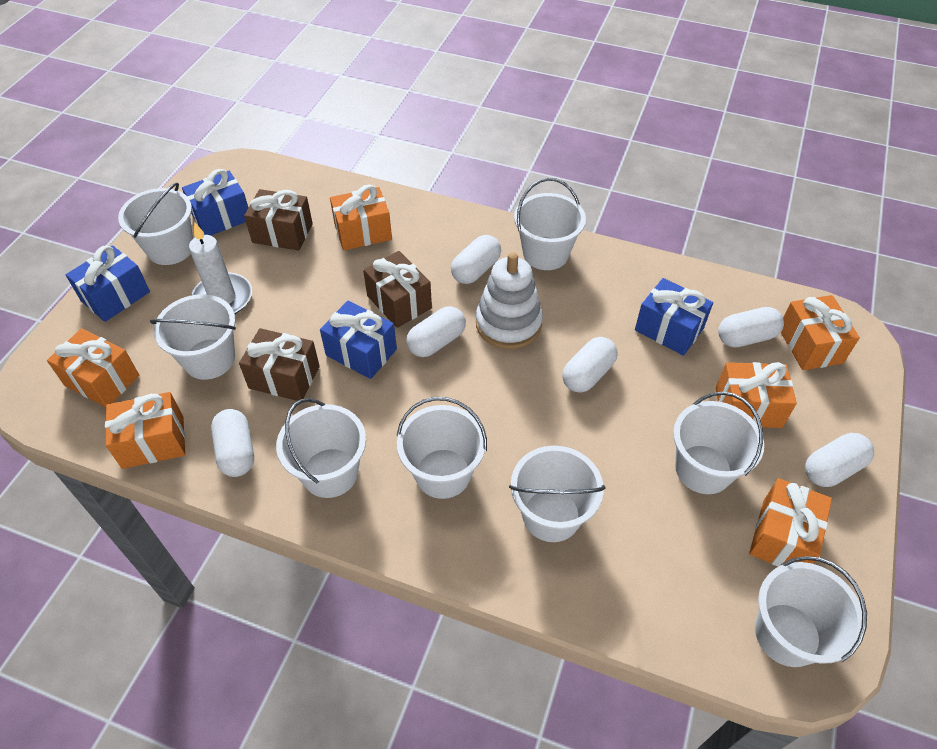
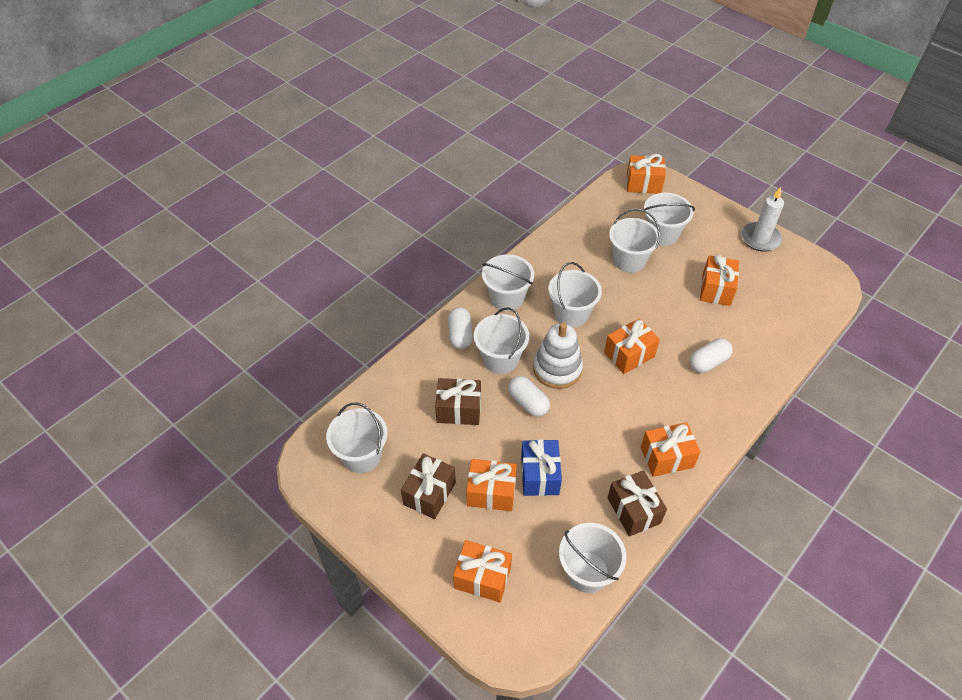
blue gift: 4 -> 1
white bucket: 8 -> 7
white capsule: 6 -> 3

